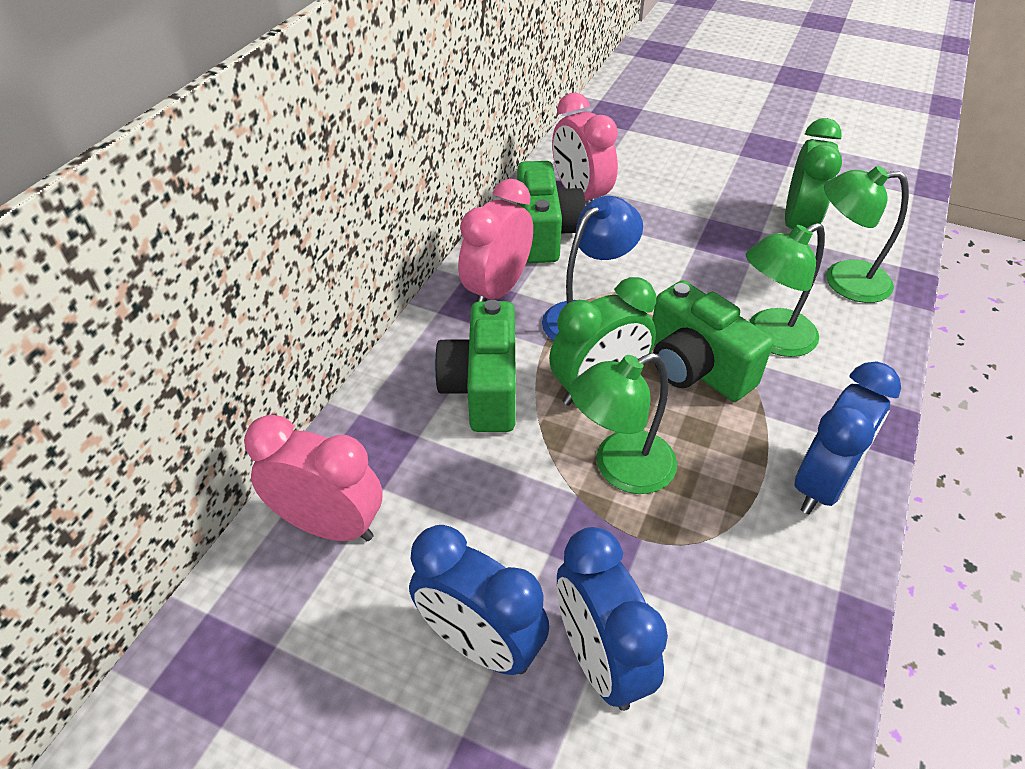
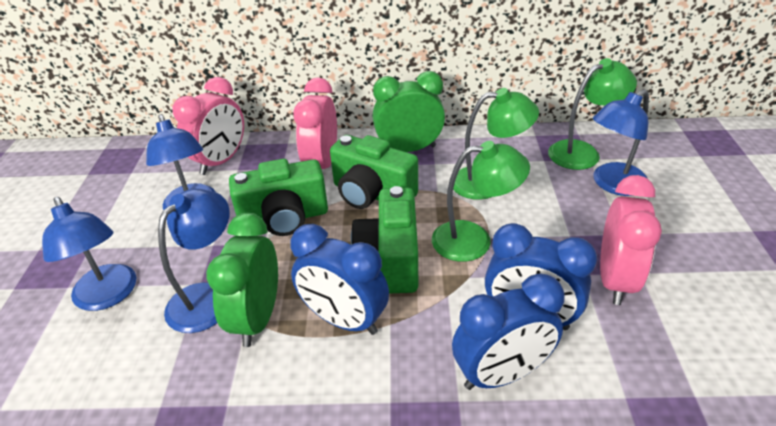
blue lamp: 1 -> 4

